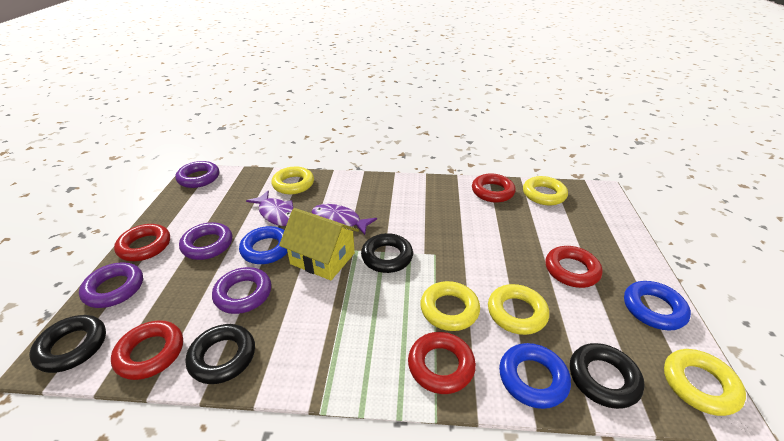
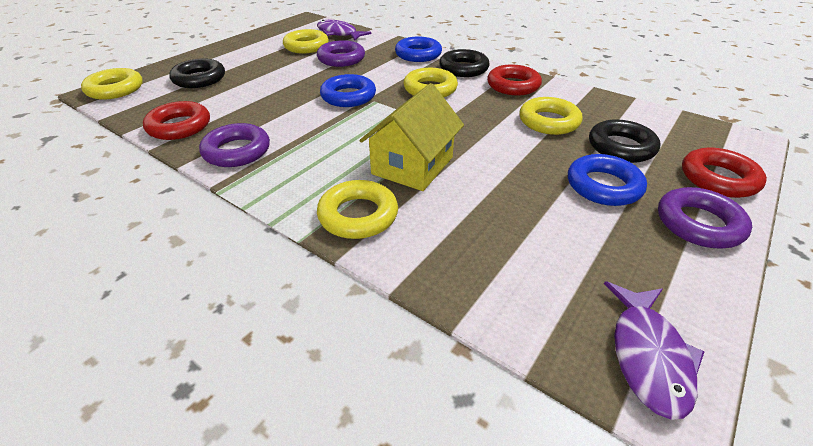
black ring: 4 -> 3
purple ring: 4 -> 3
red ring: 5 -> 3

